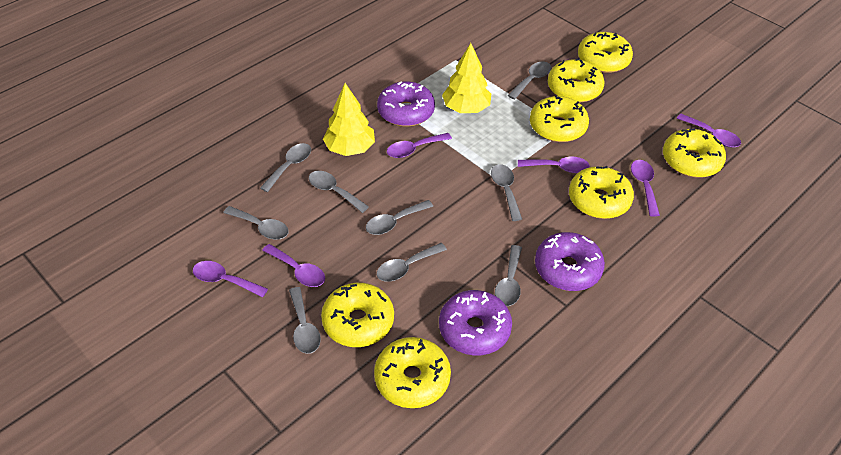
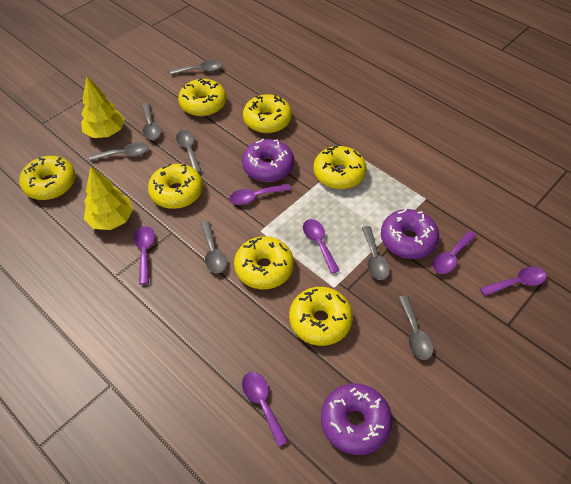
grey spoon: 9 -> 7

